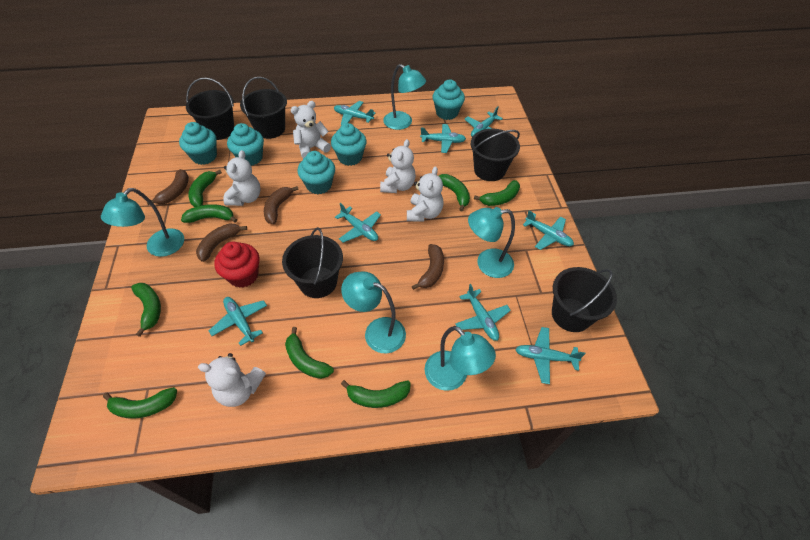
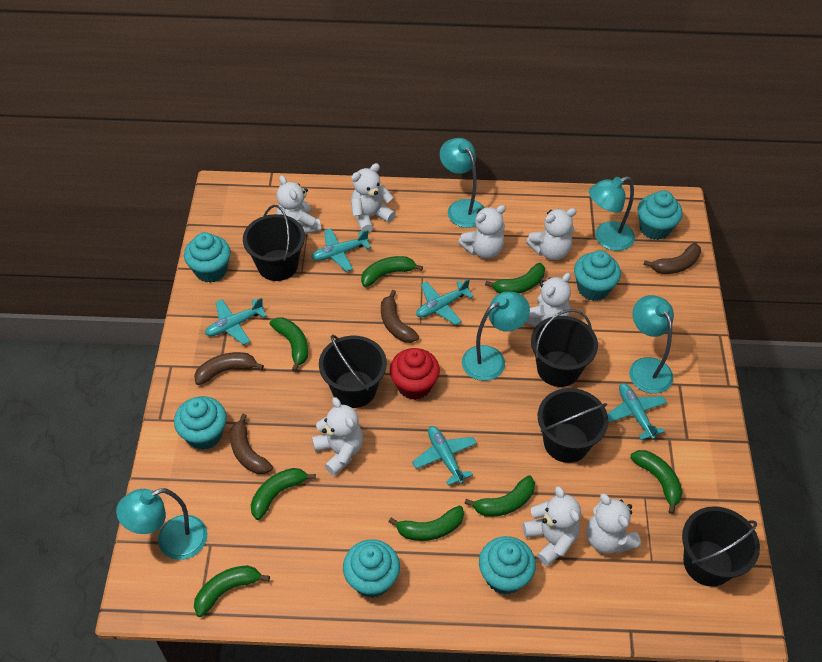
turquoise cupcake: 5 -> 6
turquoise plane: 8 -> 5
white teddy bear: 5 -> 8

